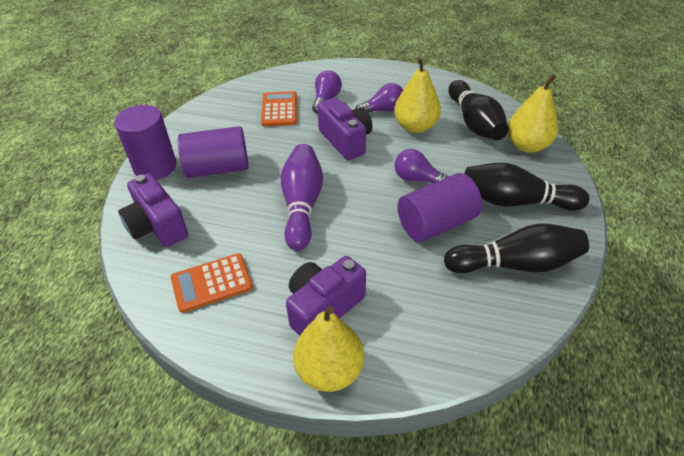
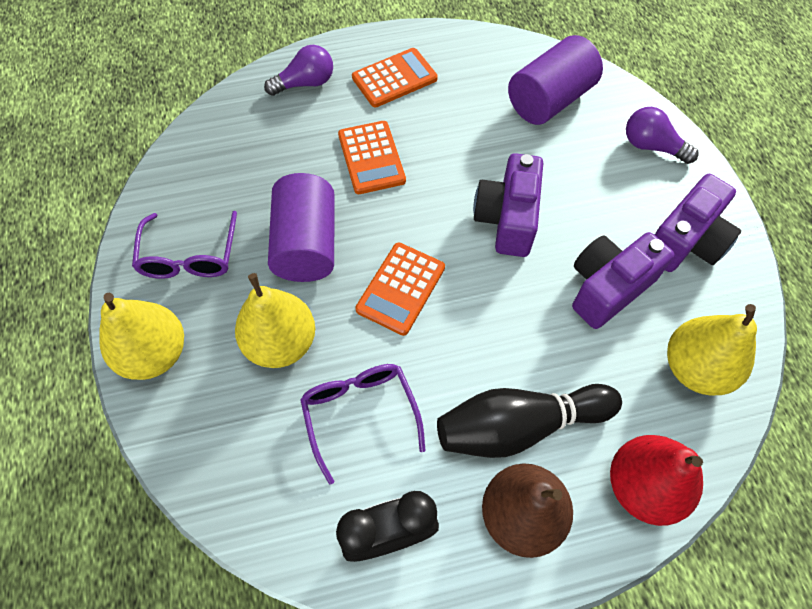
black bowling pin: 3 -> 1
black clock: 0 -> 1
brown pear: 0 -> 1
orange calculator: 2 -> 3
purple bowling pin: 1 -> 0
purple cylinder: 3 -> 2
purple glasses: 0 -> 2
purple light bulb: 3 -> 2
red pear: 0 -> 1

